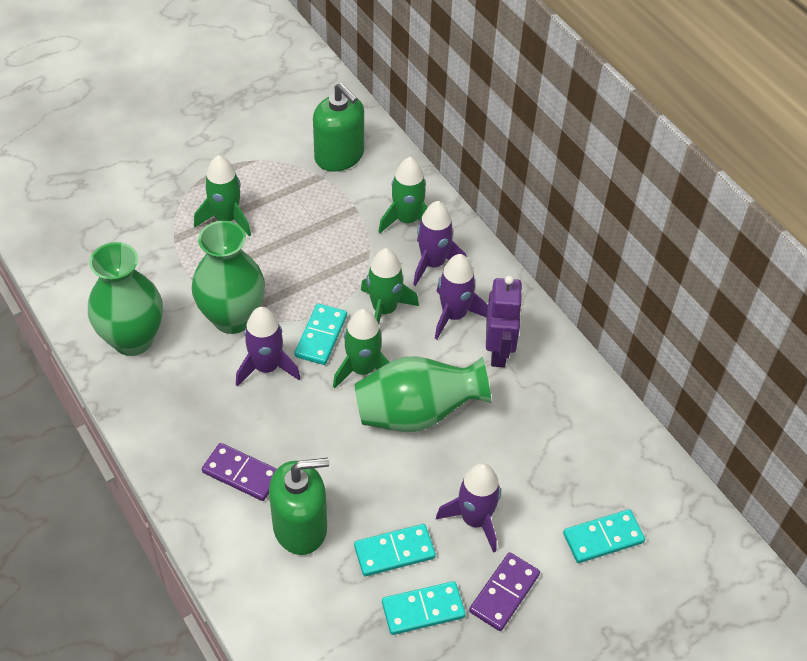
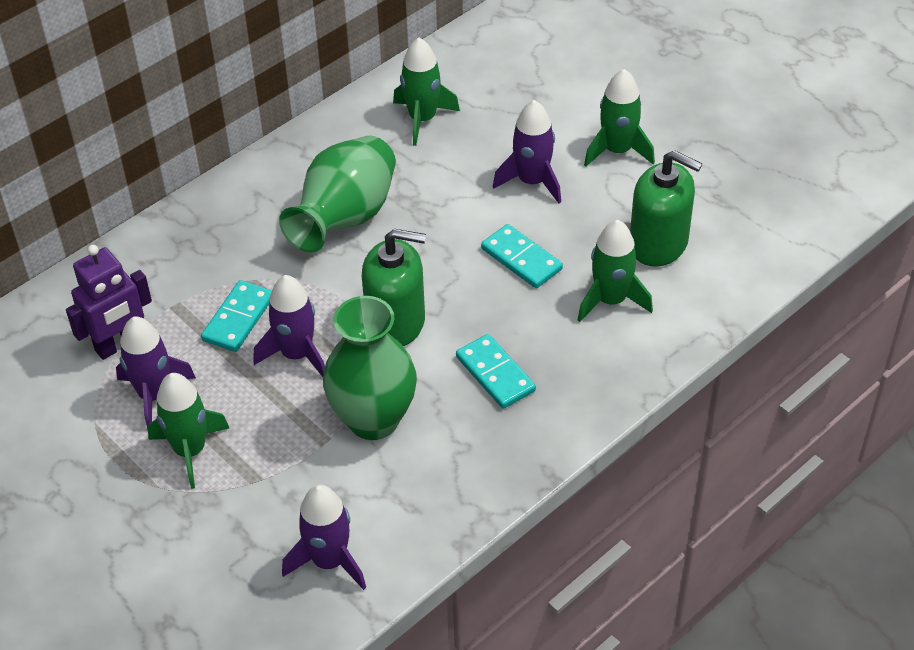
green vase: 3 -> 2
purple domino: 2 -> 0
turquoise domino: 4 -> 3

